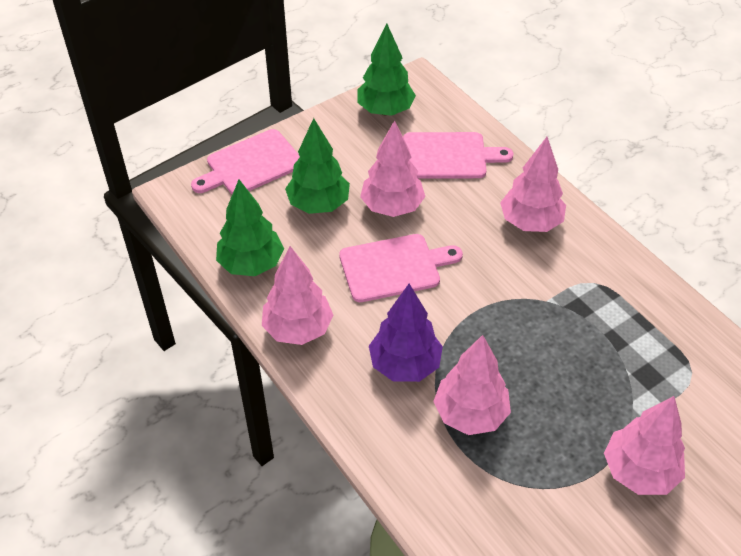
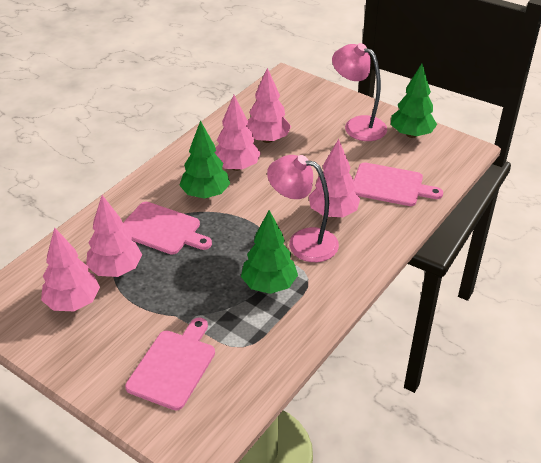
pink lamp: 0 -> 2
purple tree: 1 -> 0

